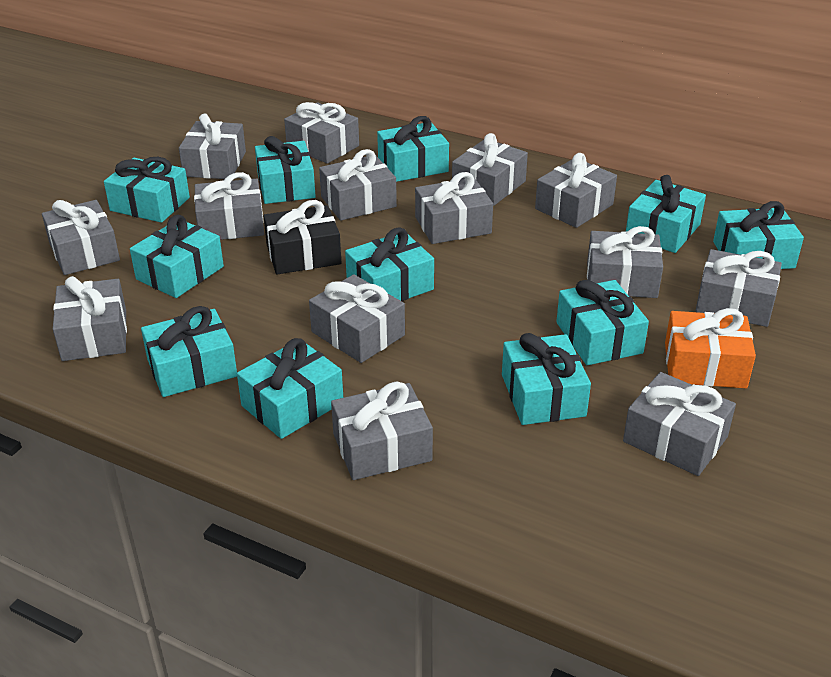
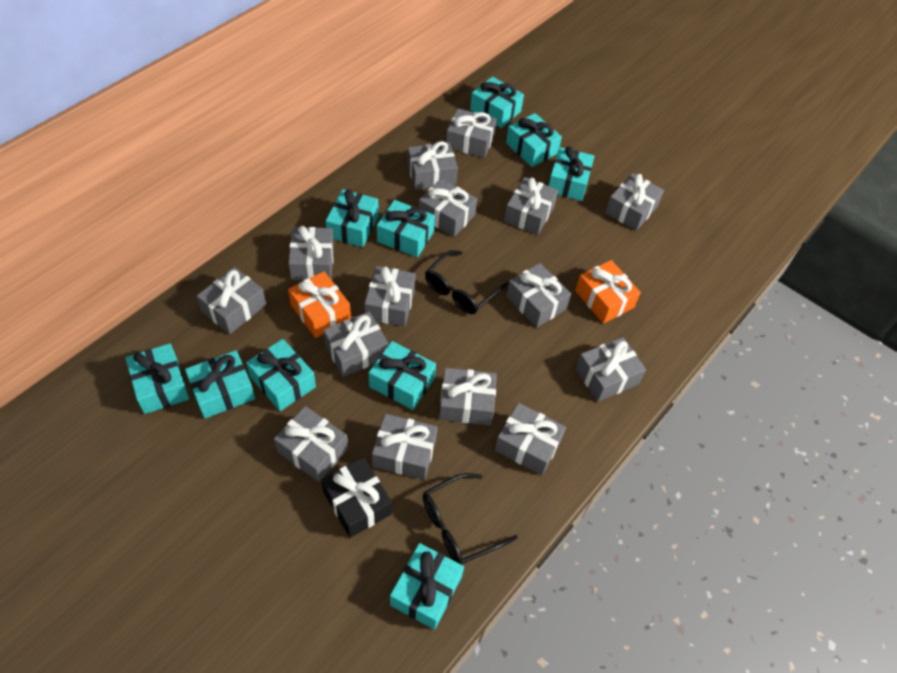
black glasses: 0 -> 2
grey gift: 14 -> 15
orange gift: 1 -> 2
turquoise gift: 11 -> 10

